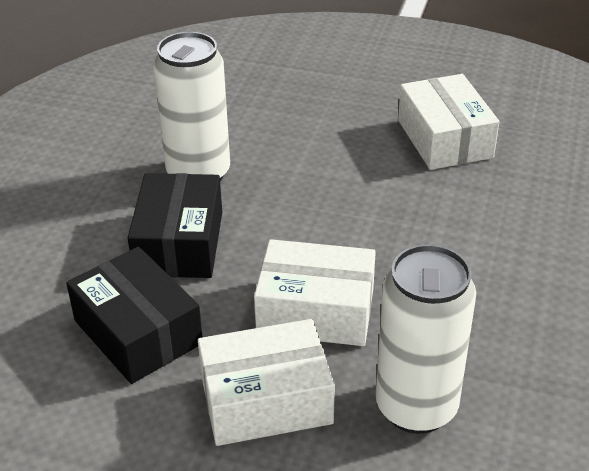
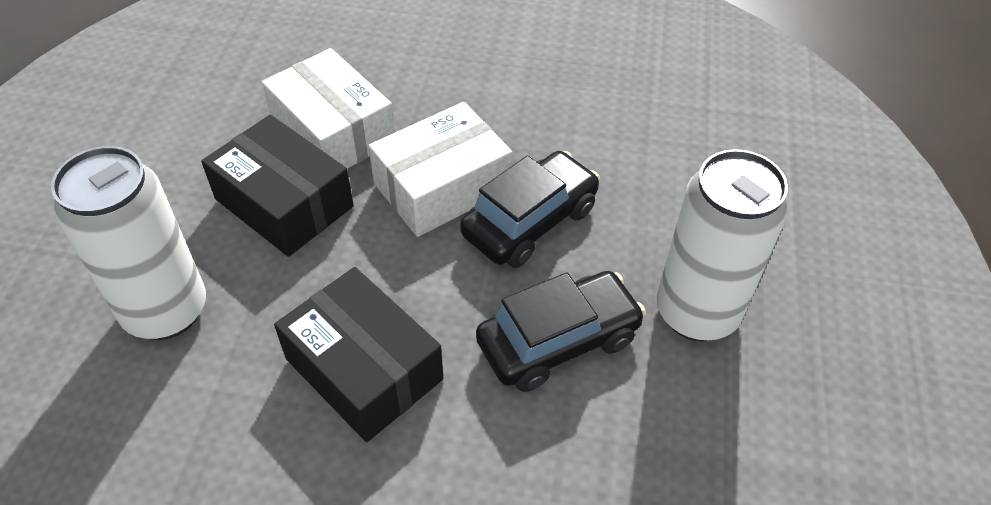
black car: 0 -> 2
white box: 3 -> 2

